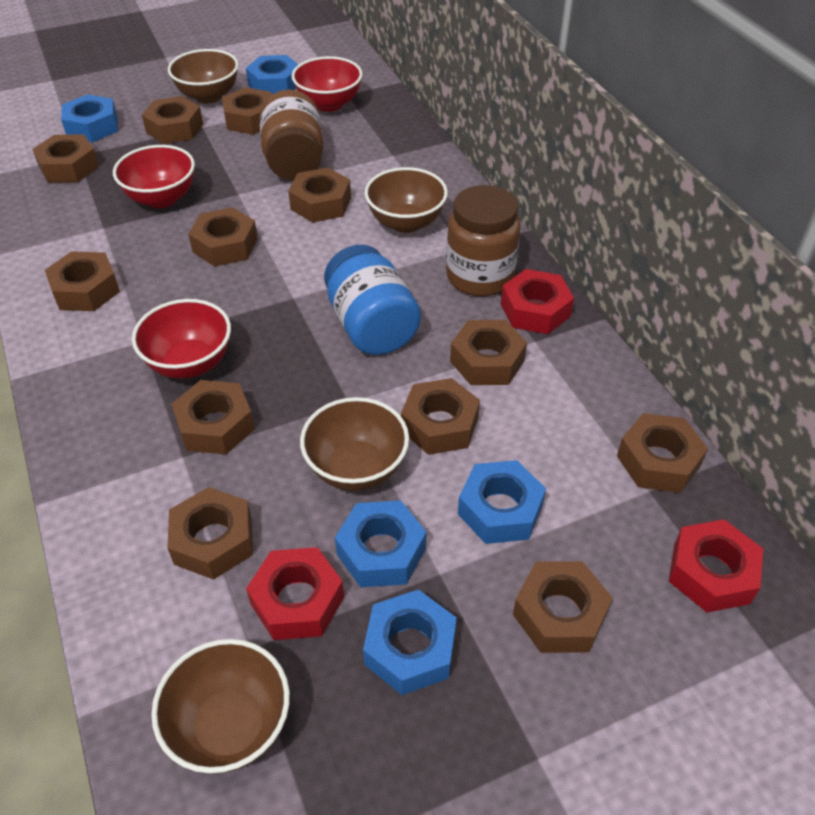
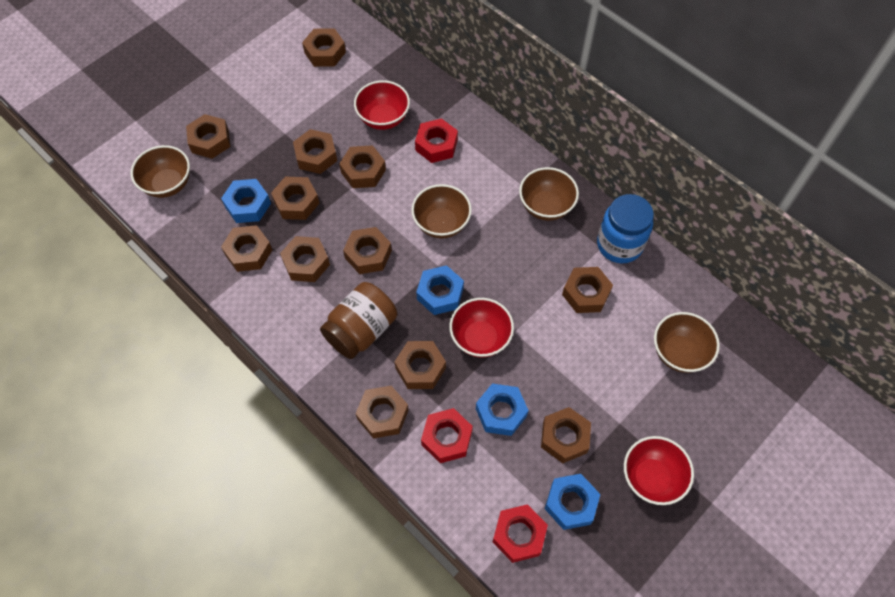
blue nut: 5 -> 4
brown jar: 2 -> 1

